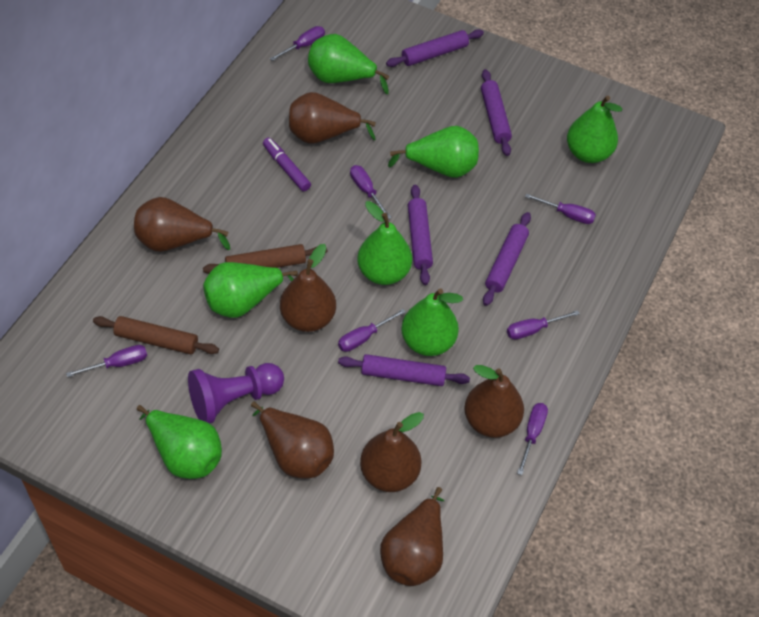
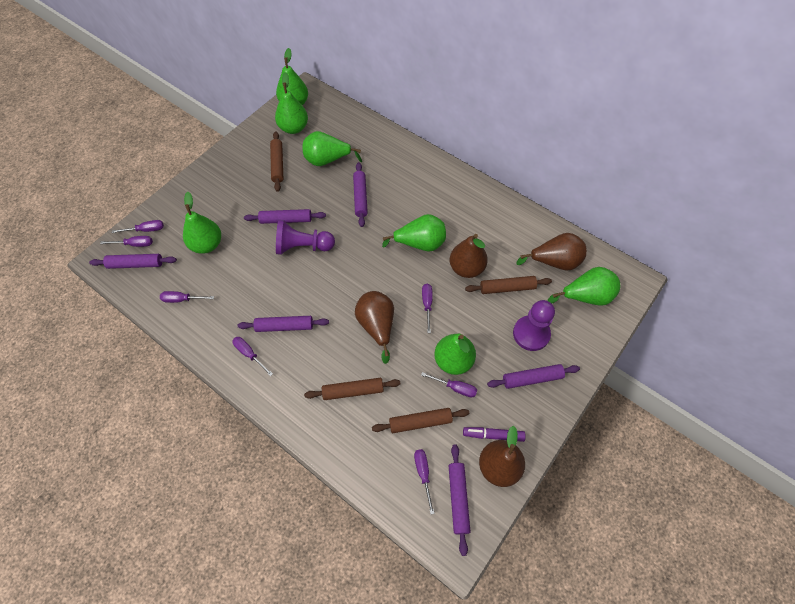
brown pear: 7 -> 4
brown rolling pin: 2 -> 4
purple pawn: 1 -> 2
purple rolling pin: 5 -> 6

